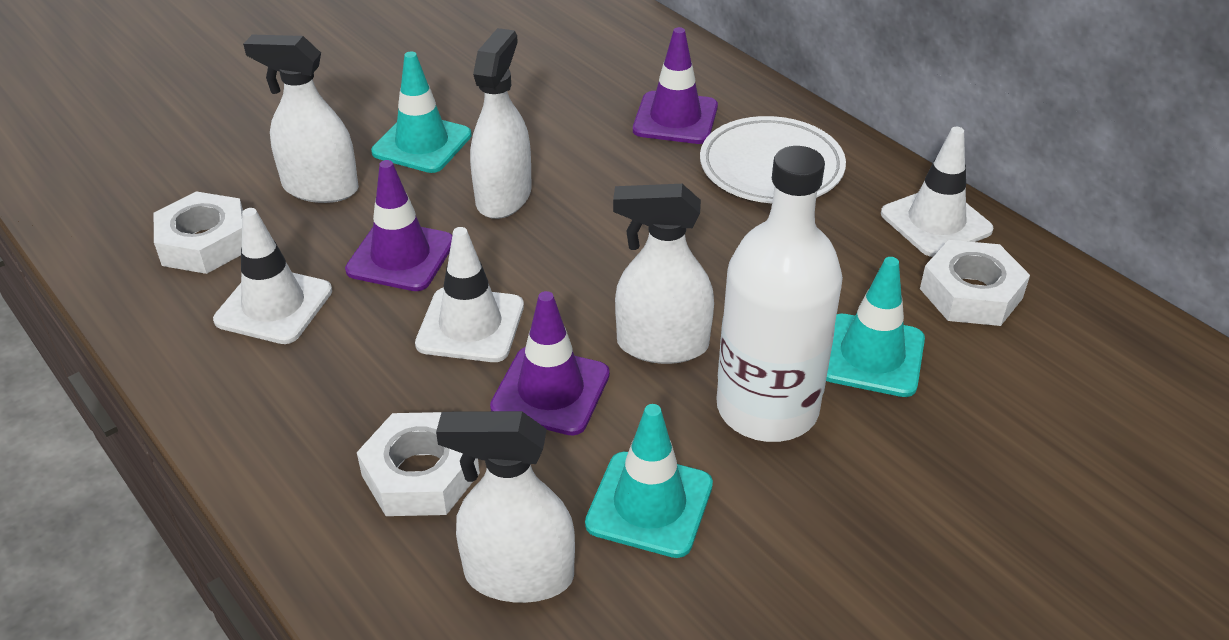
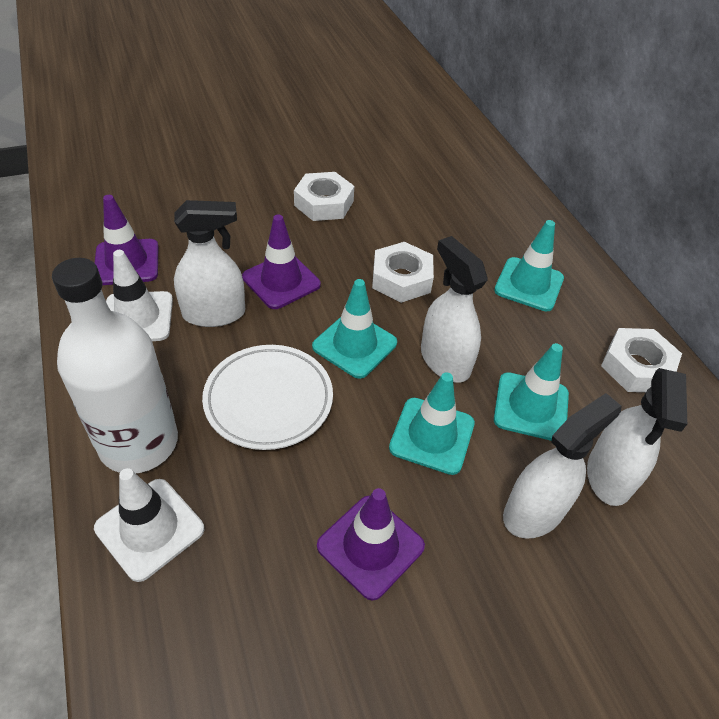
turquoise traffic cone: 3 -> 4
white traffic cone: 3 -> 2

